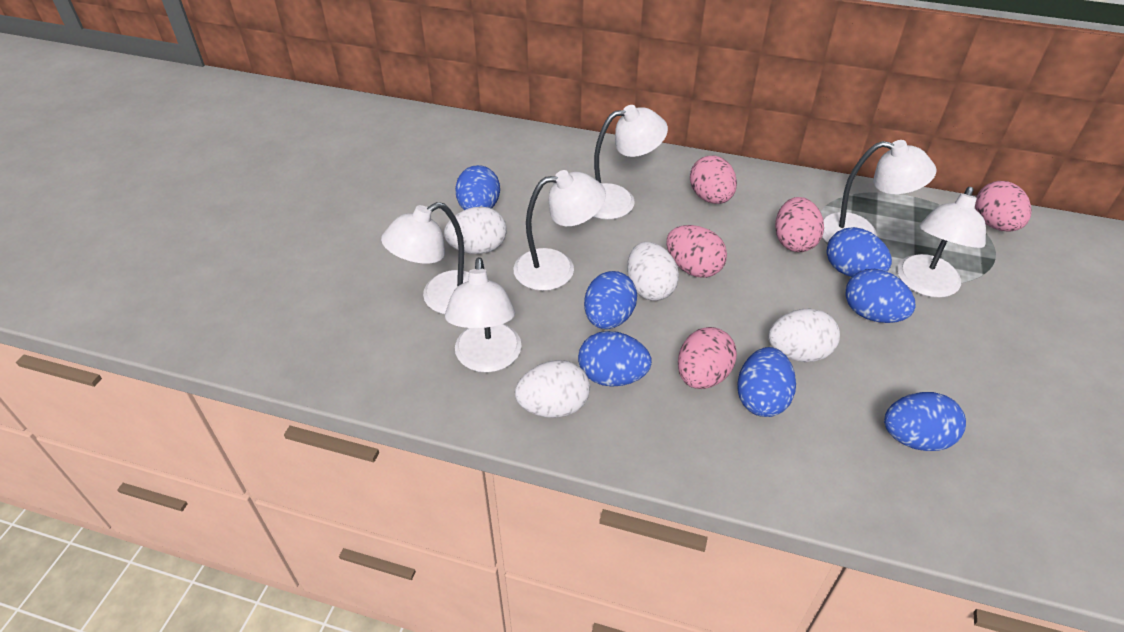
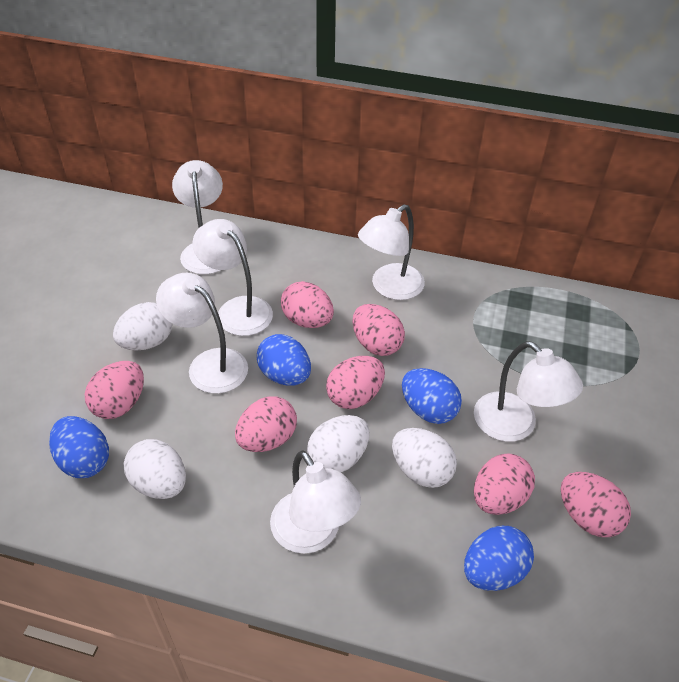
blue egg: 7 -> 4
pink egg: 5 -> 7

